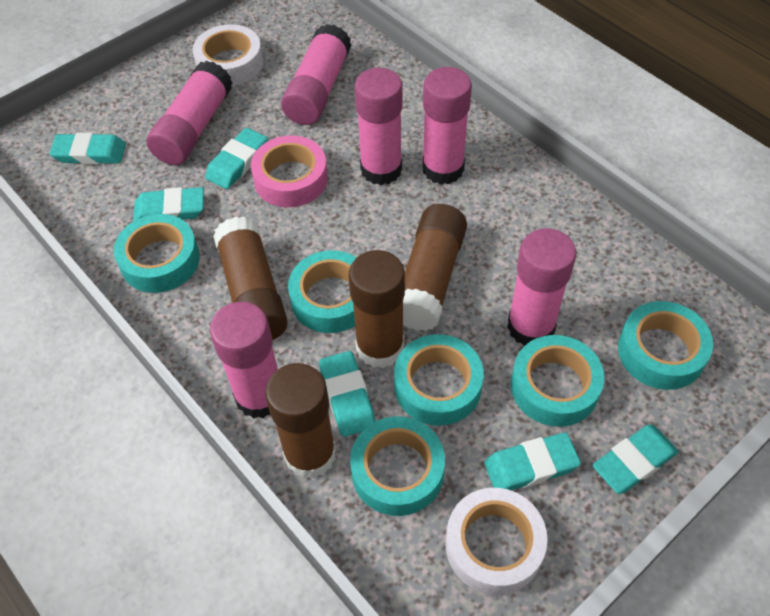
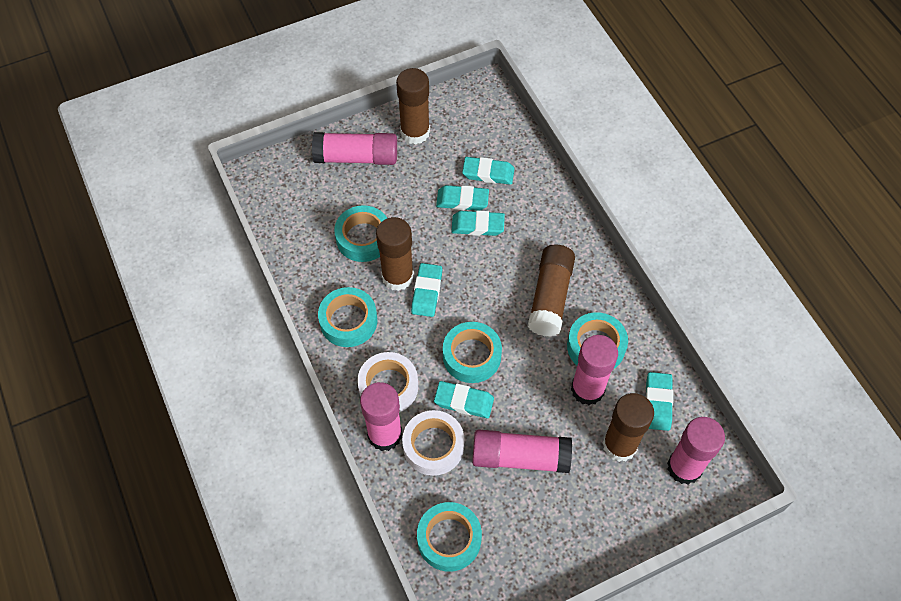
pink glue stick: 6 -> 5
pink tape: 1 -> 0
turquoise tape: 6 -> 5

